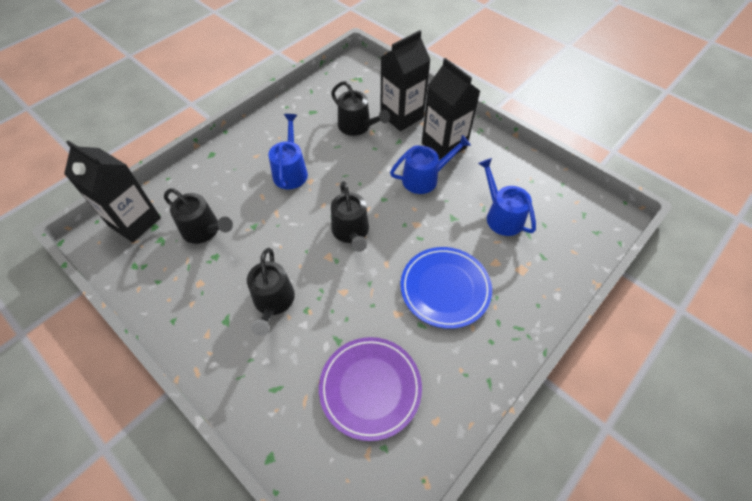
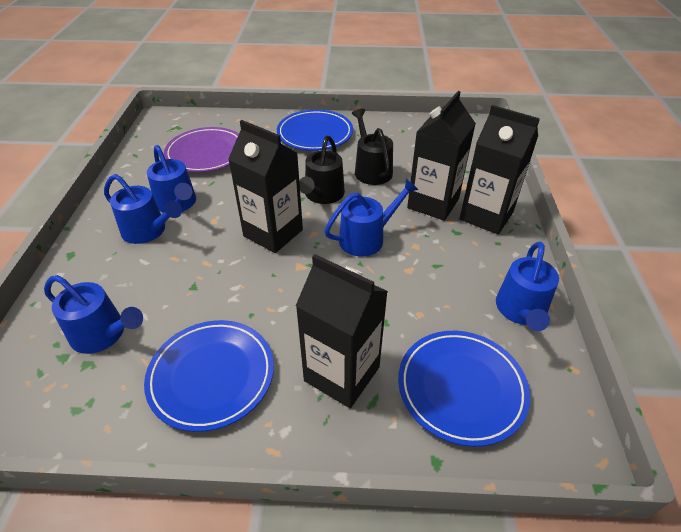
black carton: 3 -> 4
black watering can: 4 -> 2
blue plate: 1 -> 3
blue watering can: 3 -> 5

